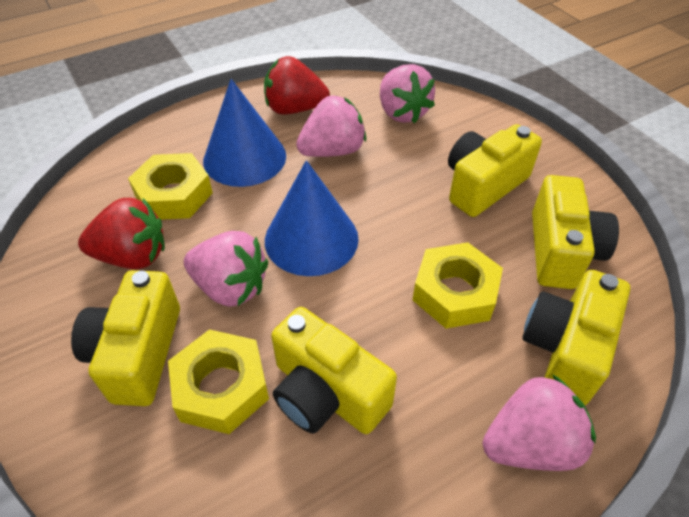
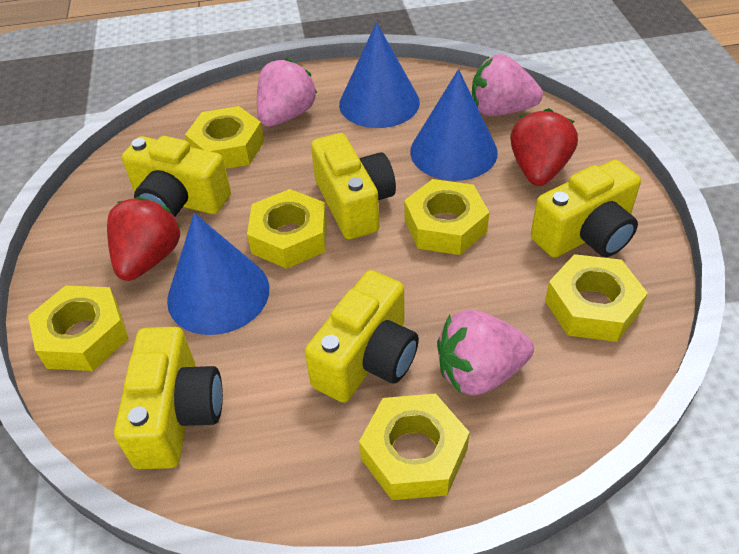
blue cone: 2 -> 3
pink strawberry: 4 -> 3
yellow nut: 3 -> 6

